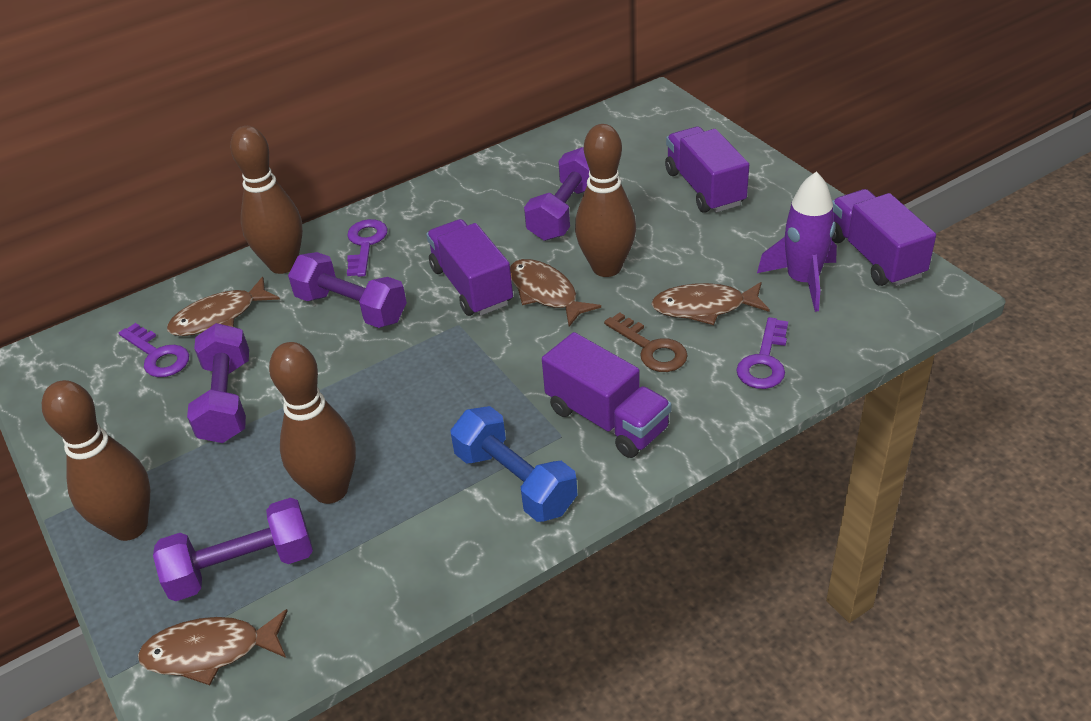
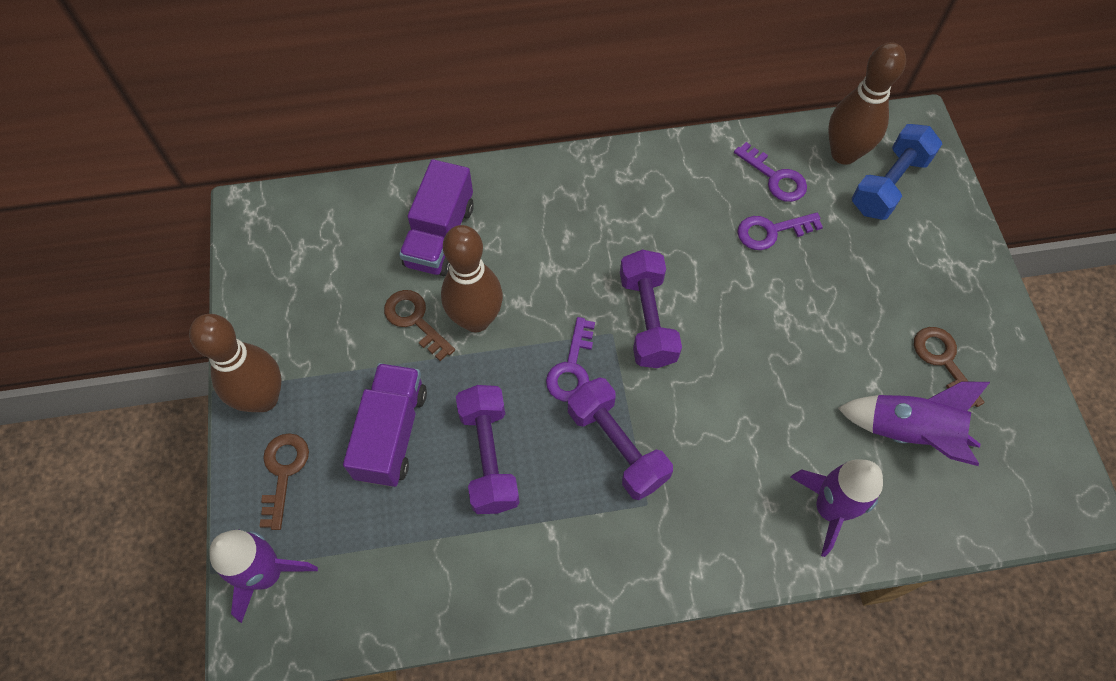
brown bowling pin: 4 -> 3
brown fish: 4 -> 0
brown key: 1 -> 3
purple dumbbell: 4 -> 3
purple rocket: 1 -> 3
purple truck: 4 -> 2

